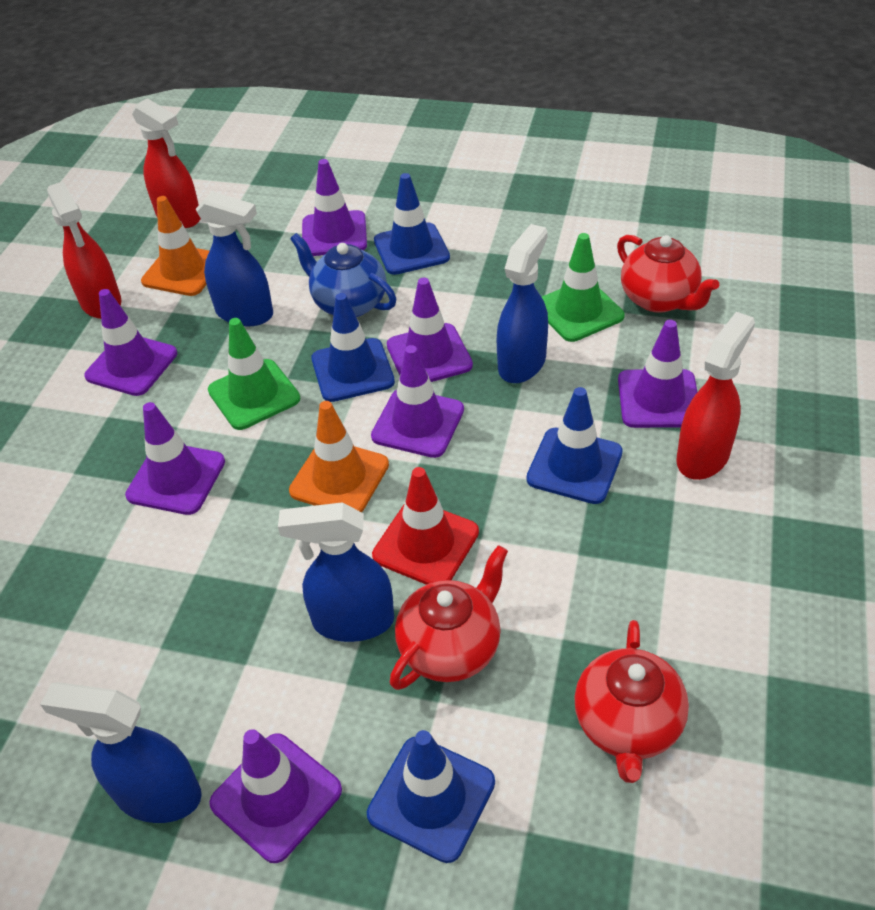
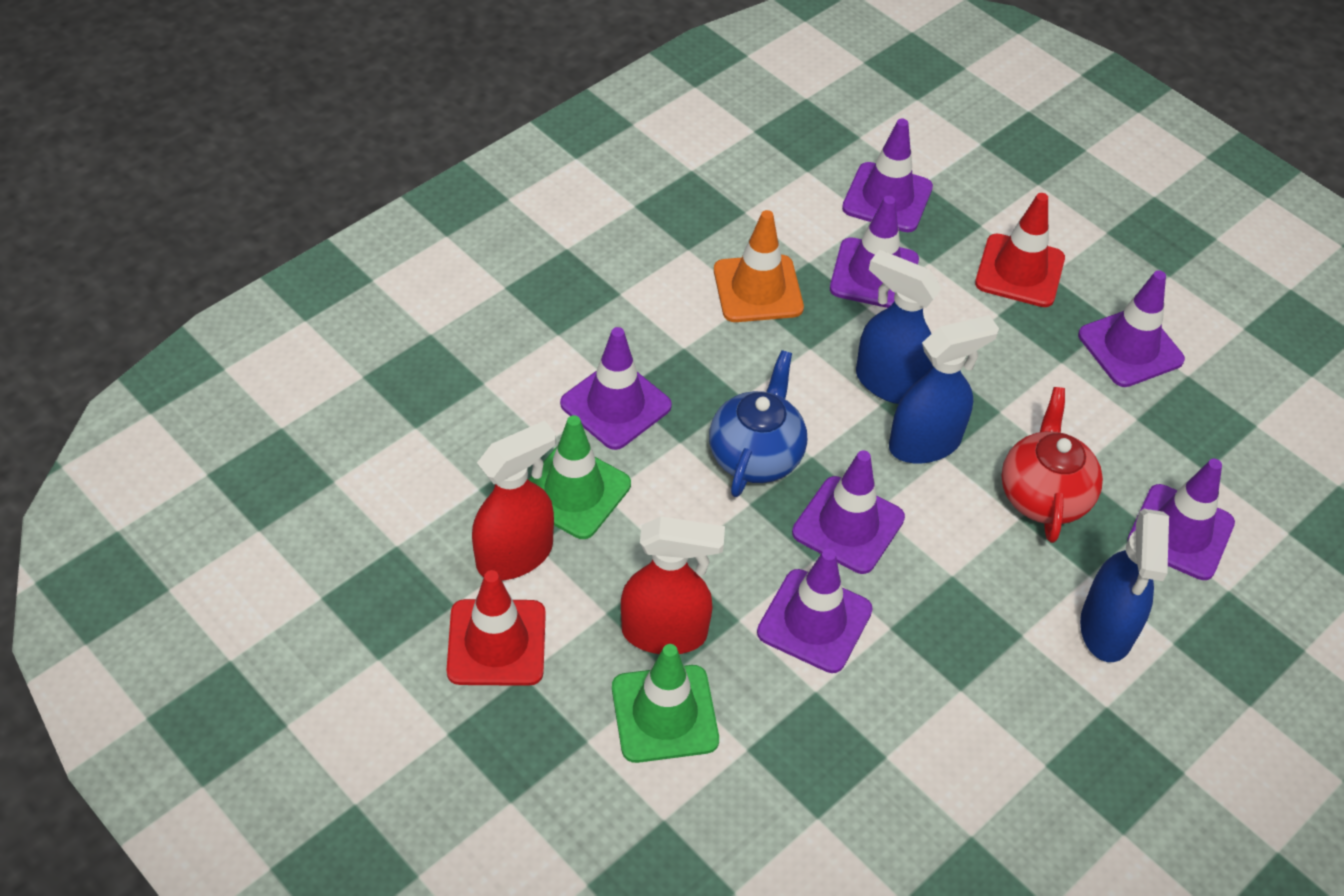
blue spray bottle: 4 -> 3
blue traffic cone: 4 -> 0
orange traffic cone: 2 -> 1
red spray bottle: 3 -> 2
red teapot: 3 -> 1
red traffic cone: 1 -> 2

